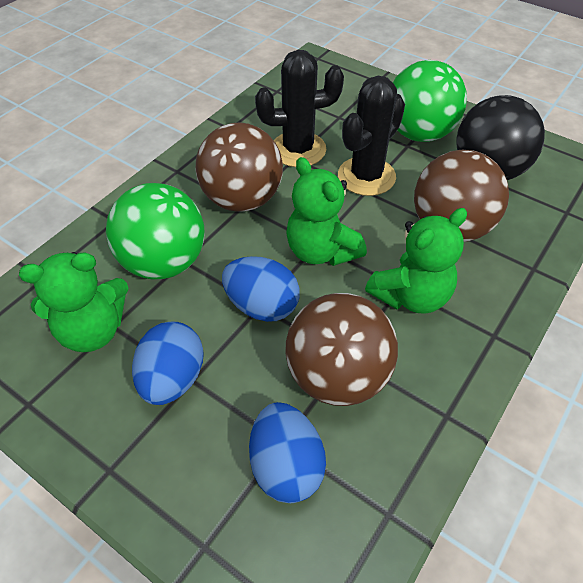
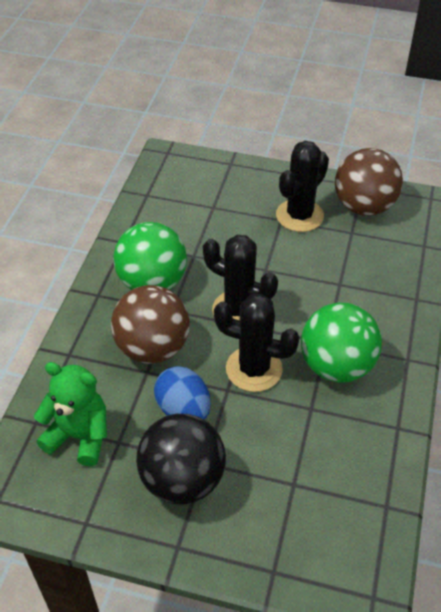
black cactus: 2 -> 3
blue egg: 3 -> 1
brown ball: 3 -> 2
green teddy bear: 3 -> 1

